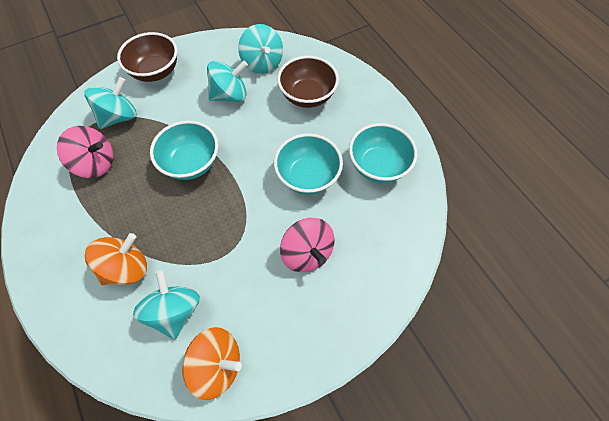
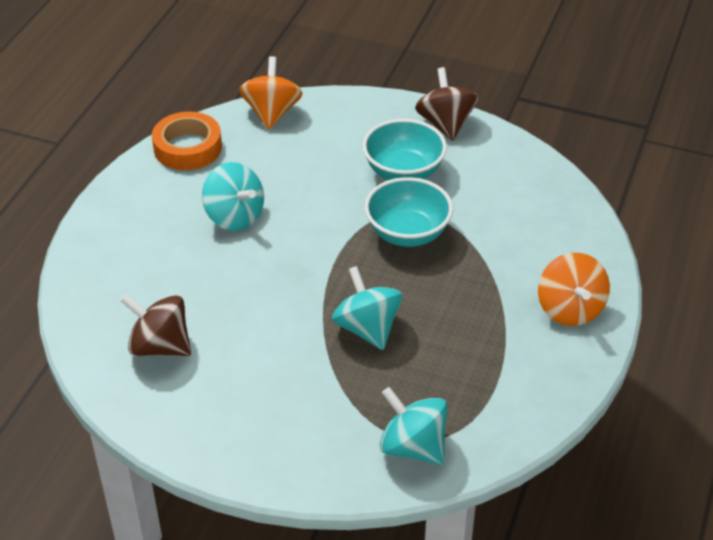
brown bowl: 2 -> 0
brown spinning top: 0 -> 2
orange tape: 0 -> 1
pink spinning top: 2 -> 0
turquoise bowl: 3 -> 2
turquoise spinning top: 4 -> 3

